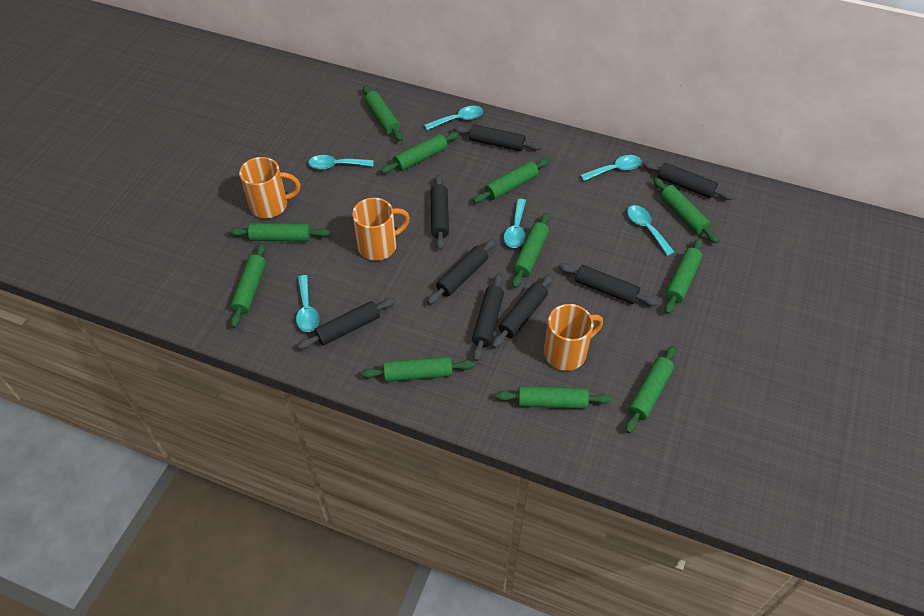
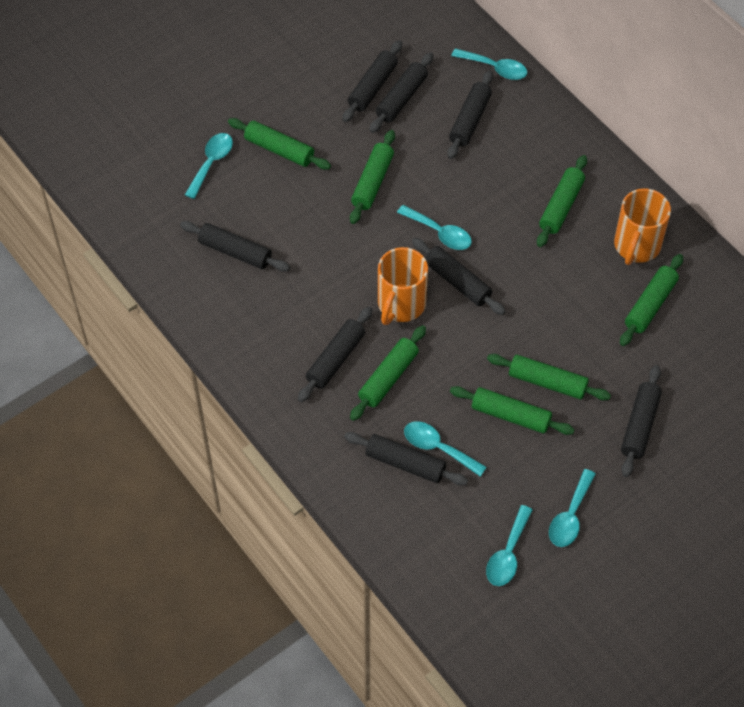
green rolling pin: 11 -> 7
orange mug: 3 -> 2

